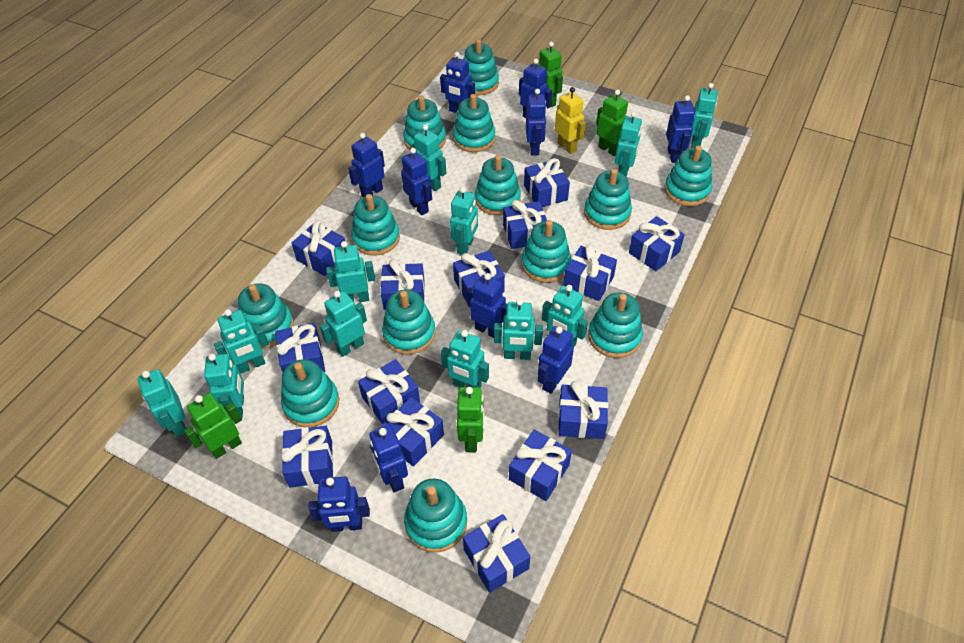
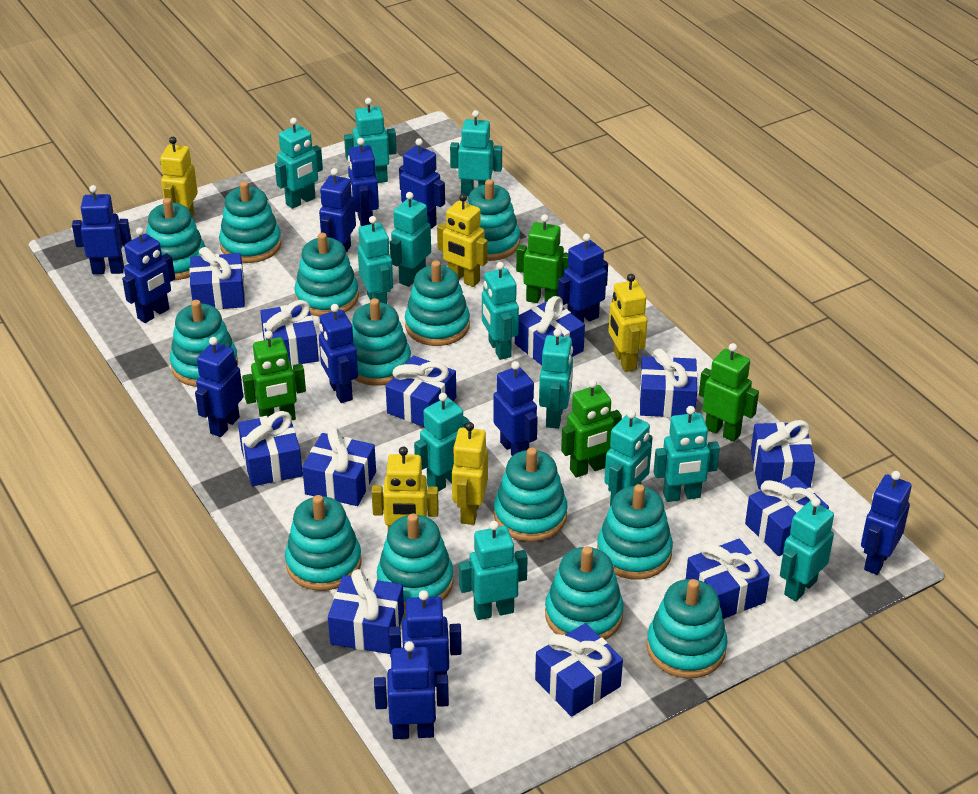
blue gift: 14 -> 12
blue robot: 10 -> 12
yellow robot: 1 -> 5

